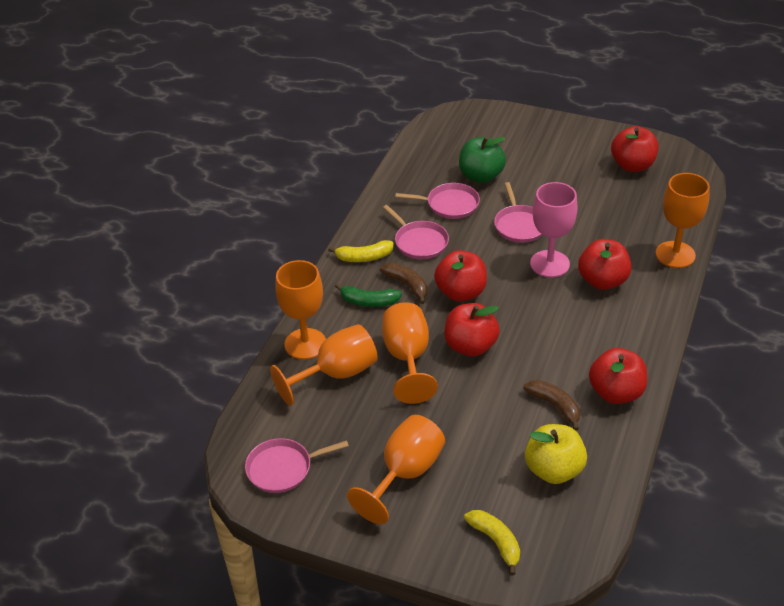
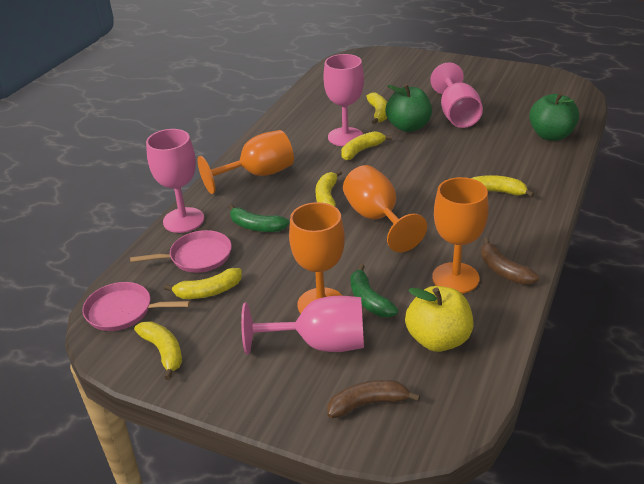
green apple: 1 -> 2
green banana: 1 -> 2
orange goblet: 5 -> 4
pink goblet: 1 -> 4
pink pan: 4 -> 2
red apple: 5 -> 0
yellow banana: 2 -> 6

